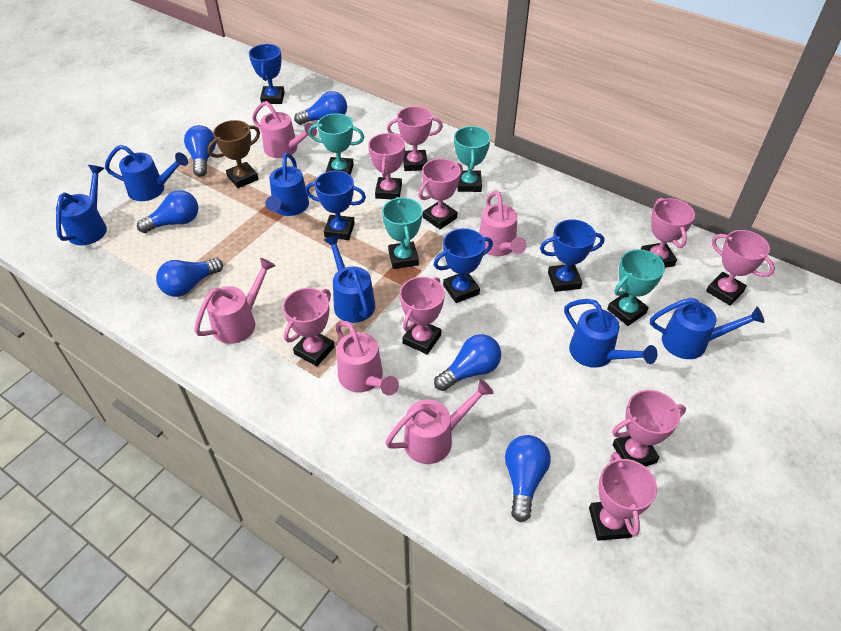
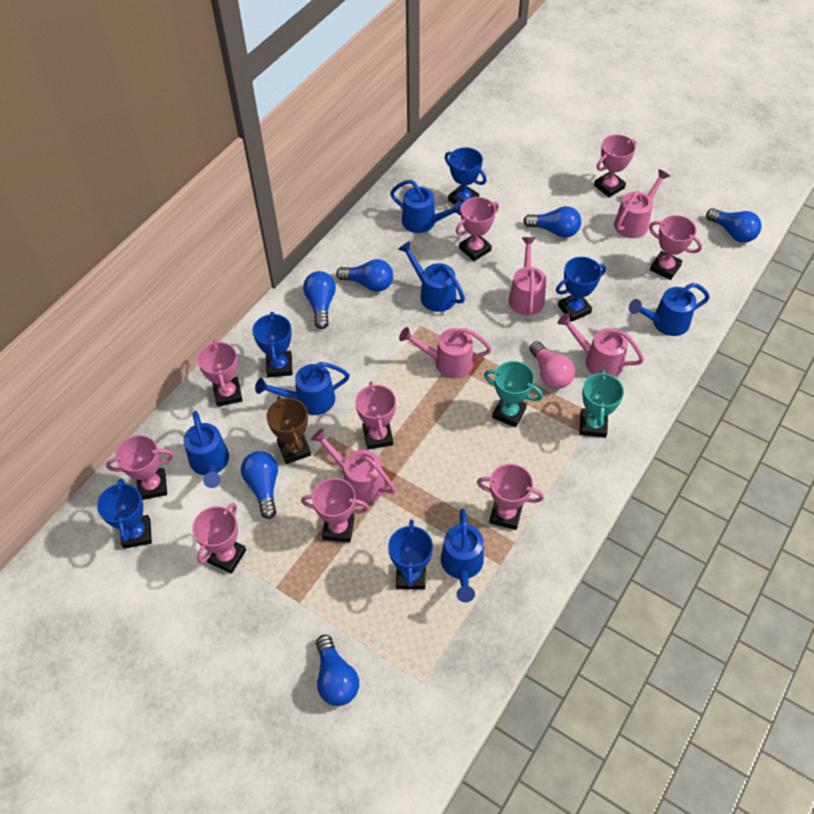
blue trophy: 4 -> 5
pink light bulb: 0 -> 1
turquoise trophy: 4 -> 2

